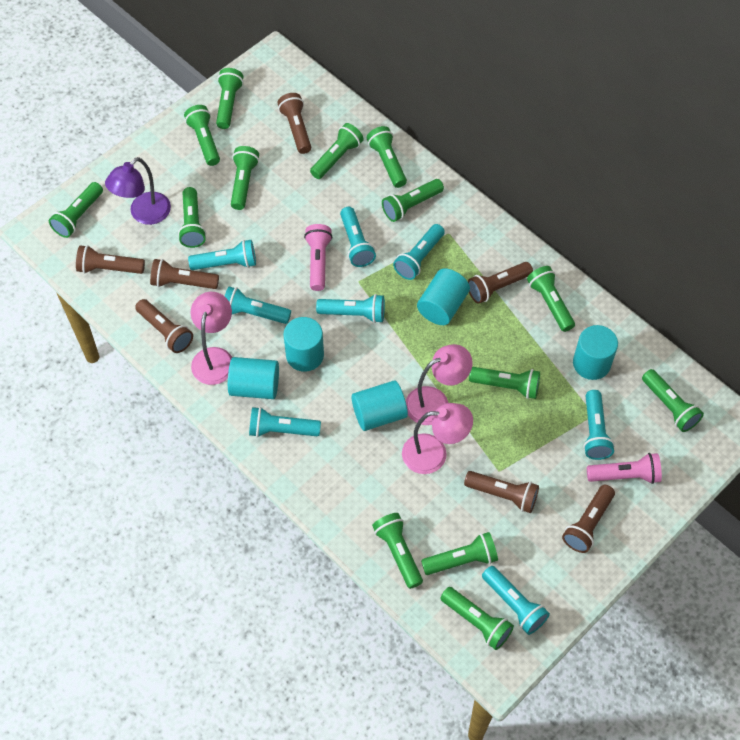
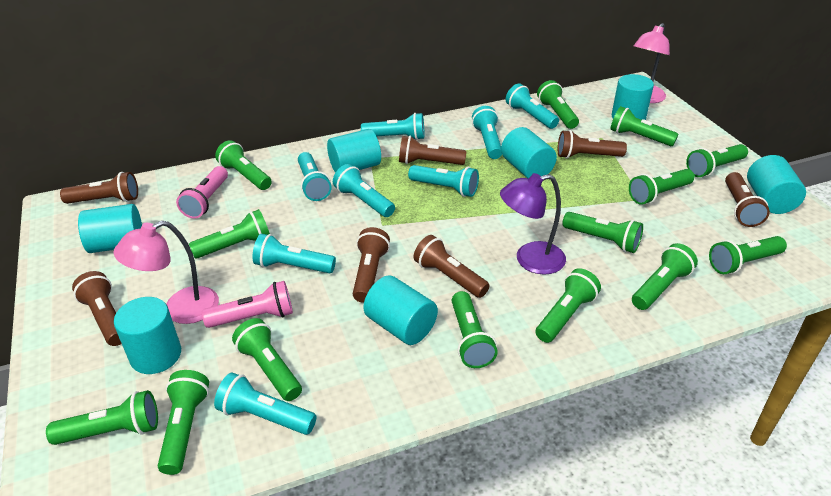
pink lamp: 3 -> 2
turquoise cylinder: 5 -> 7

